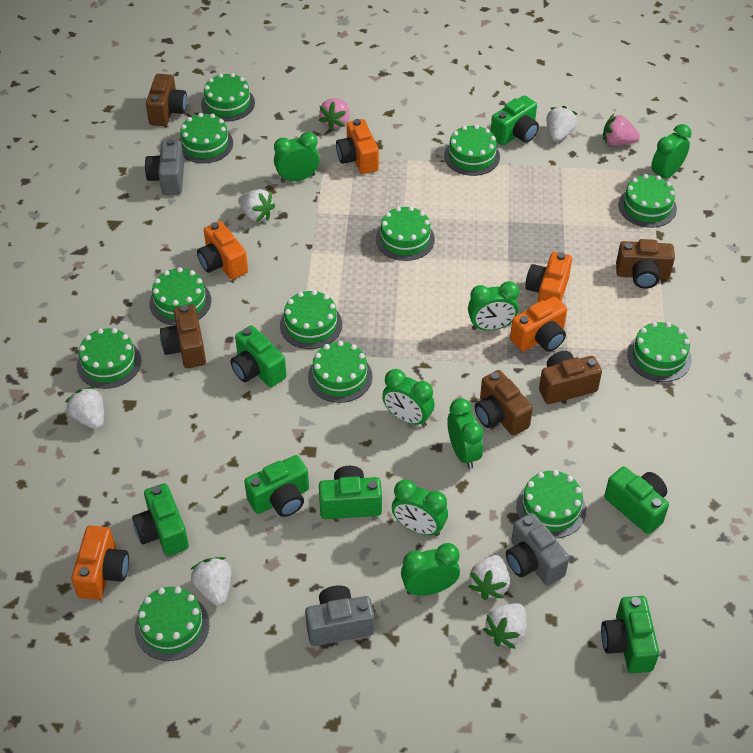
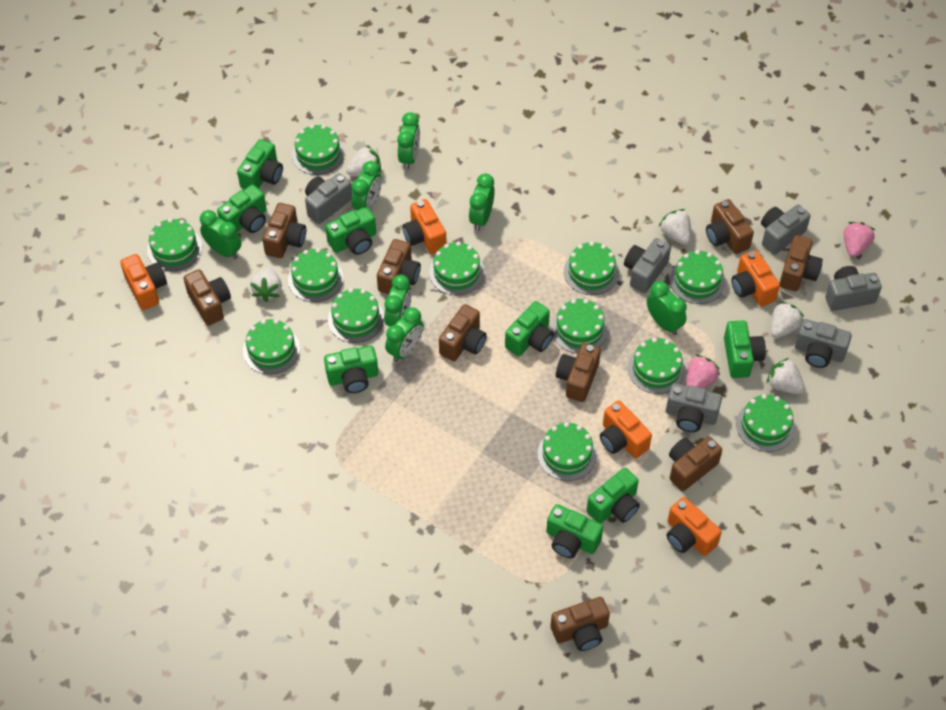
brown camera: 5 -> 9
green camera: 7 -> 8
grey camera: 3 -> 6
white strawberry: 6 -> 5

